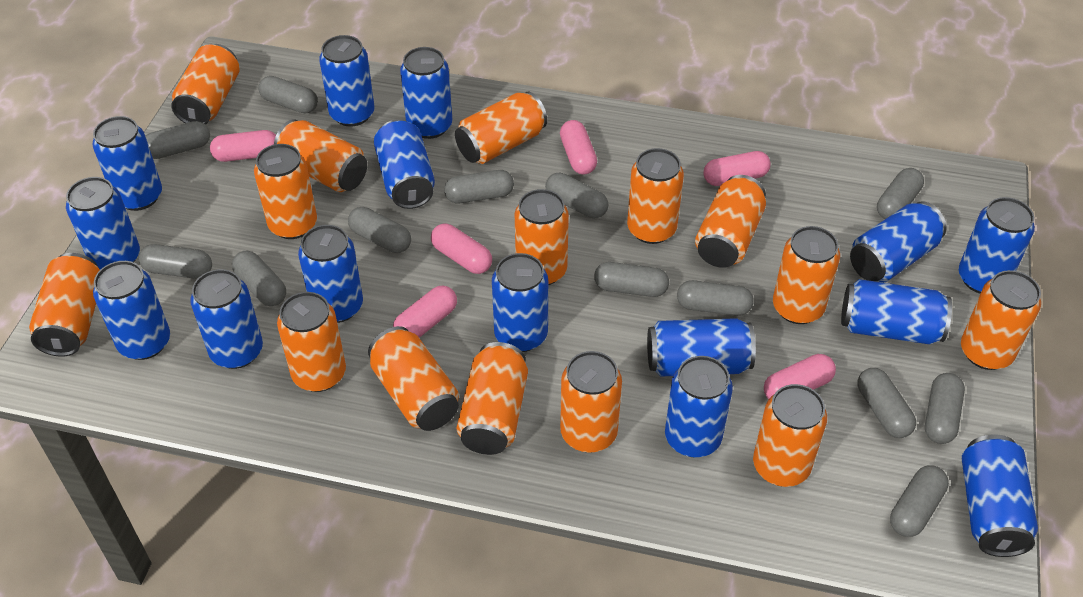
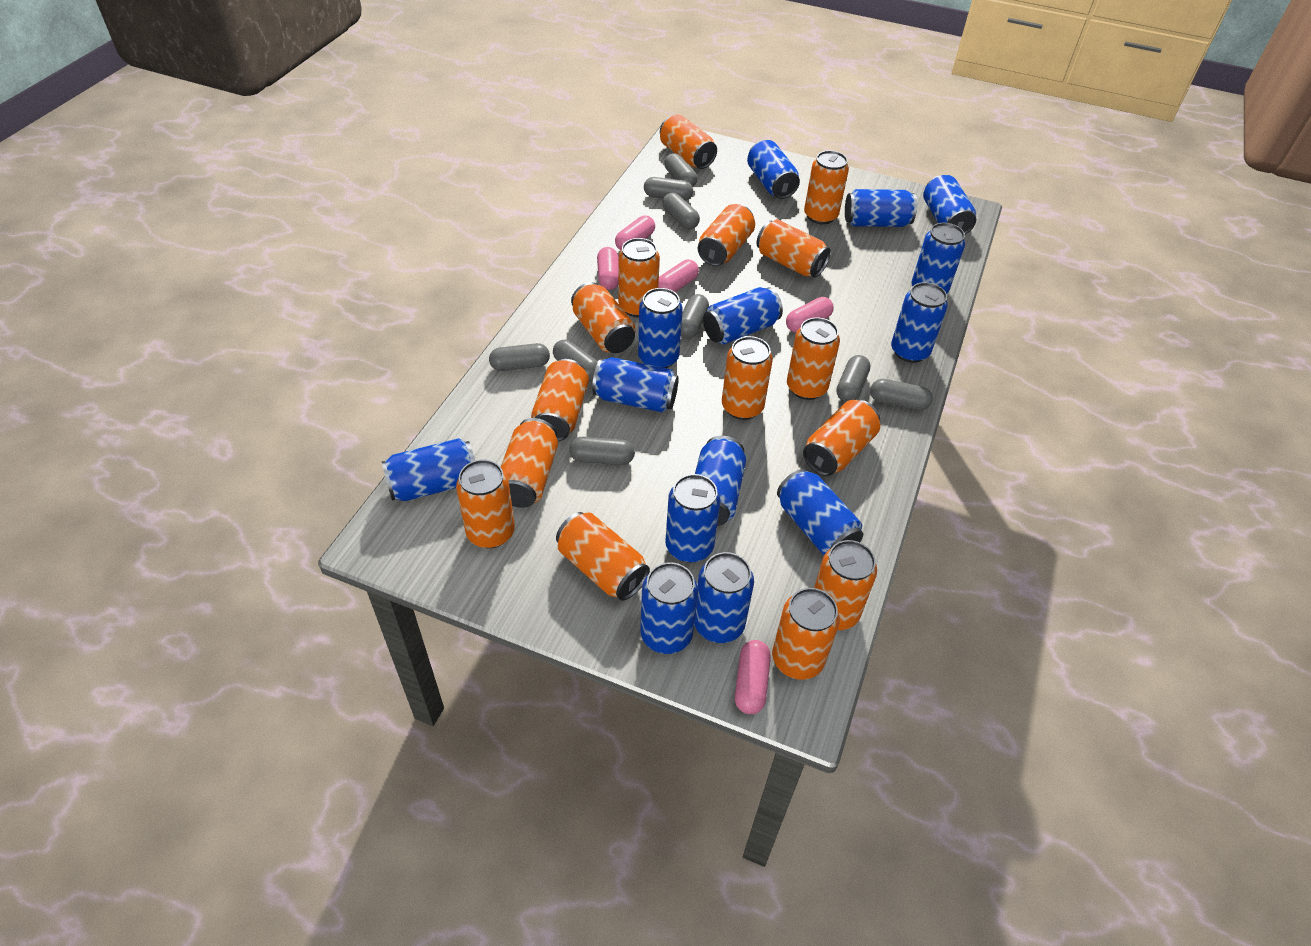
blue can: 15 -> 14
grey capsule: 13 -> 9
pink capsule: 6 -> 5

